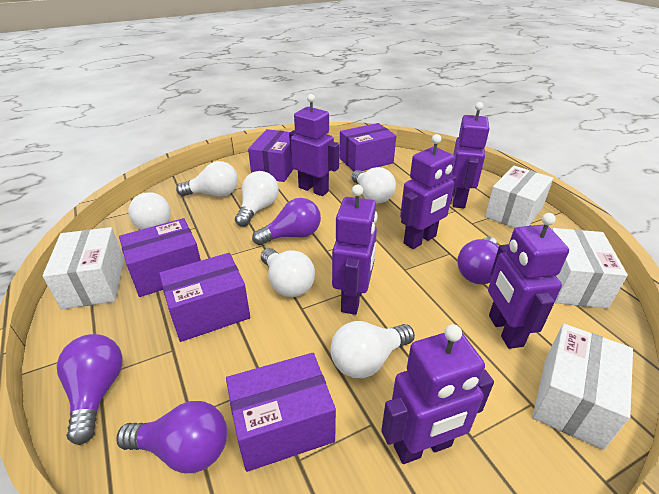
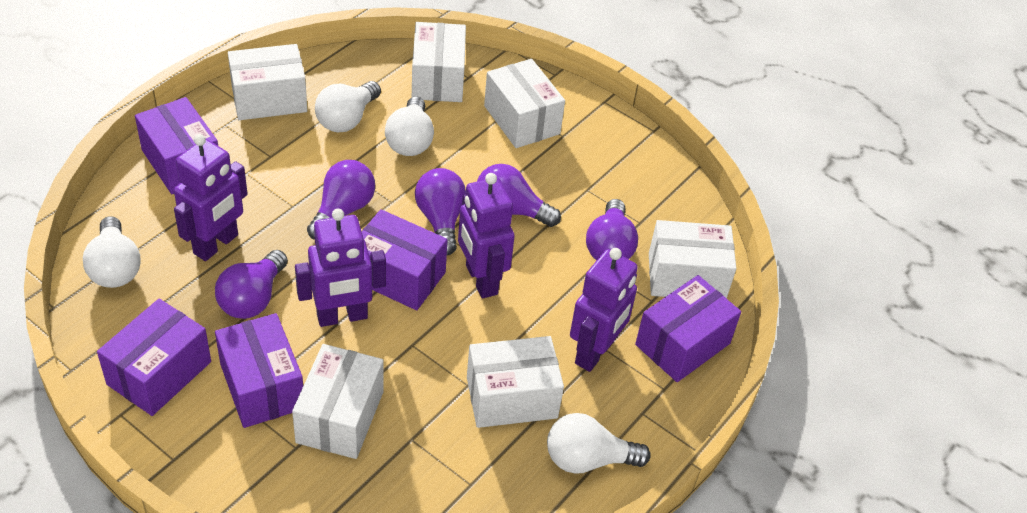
purple light bulb: 4 -> 5
purple robot: 6 -> 4
white box: 4 -> 6
white light bulb: 6 -> 4

